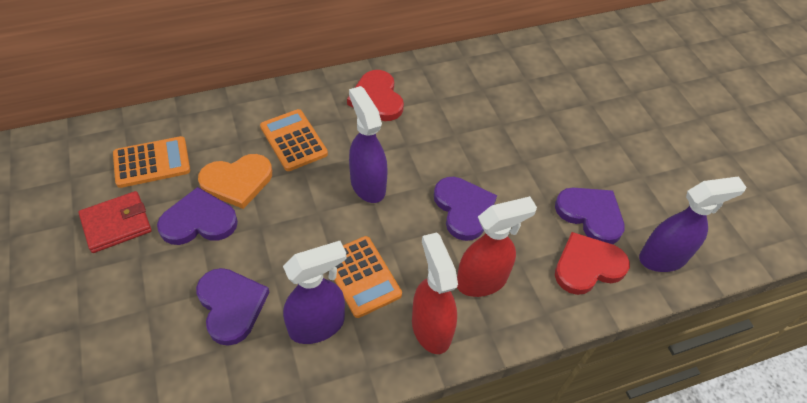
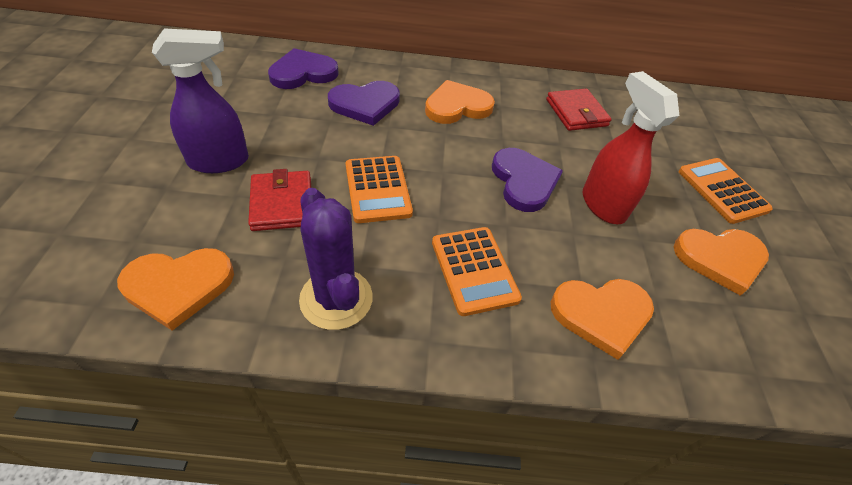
orange heart: 1 -> 4
purple cactus: 0 -> 1
purple heart: 4 -> 3
purple spray bottle: 3 -> 1
red heart: 2 -> 0
red spray bottle: 2 -> 1
red wallet: 1 -> 2

